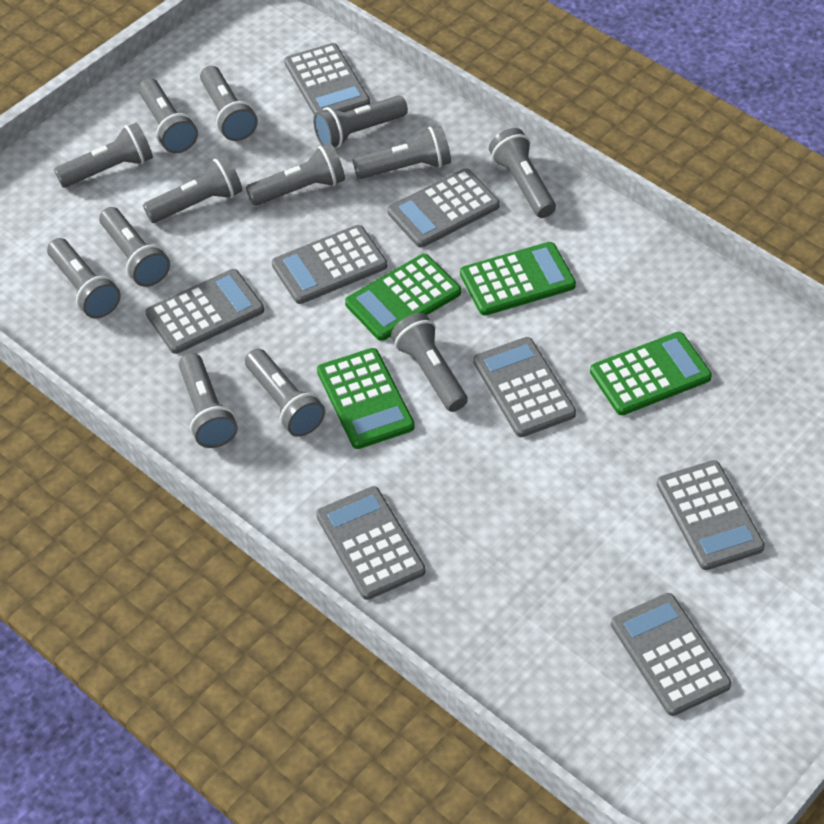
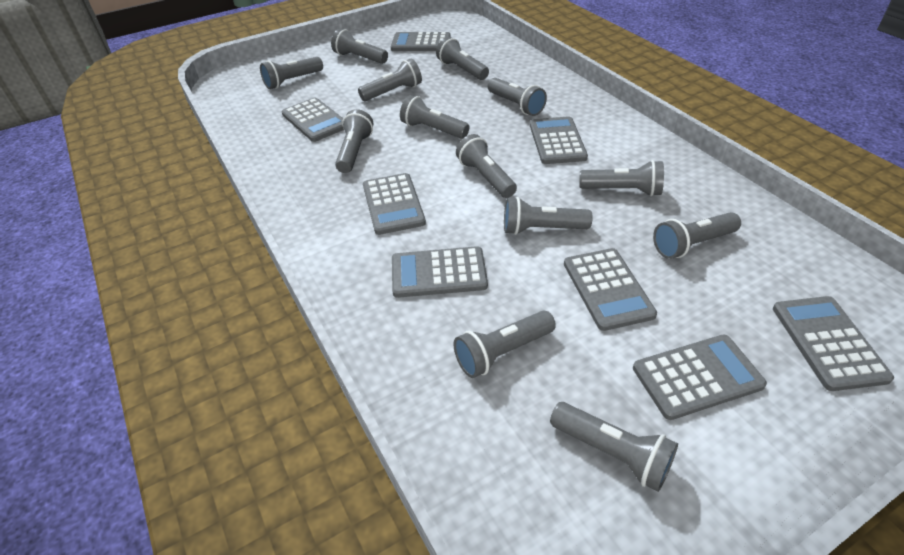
green calculator: 4 -> 0

